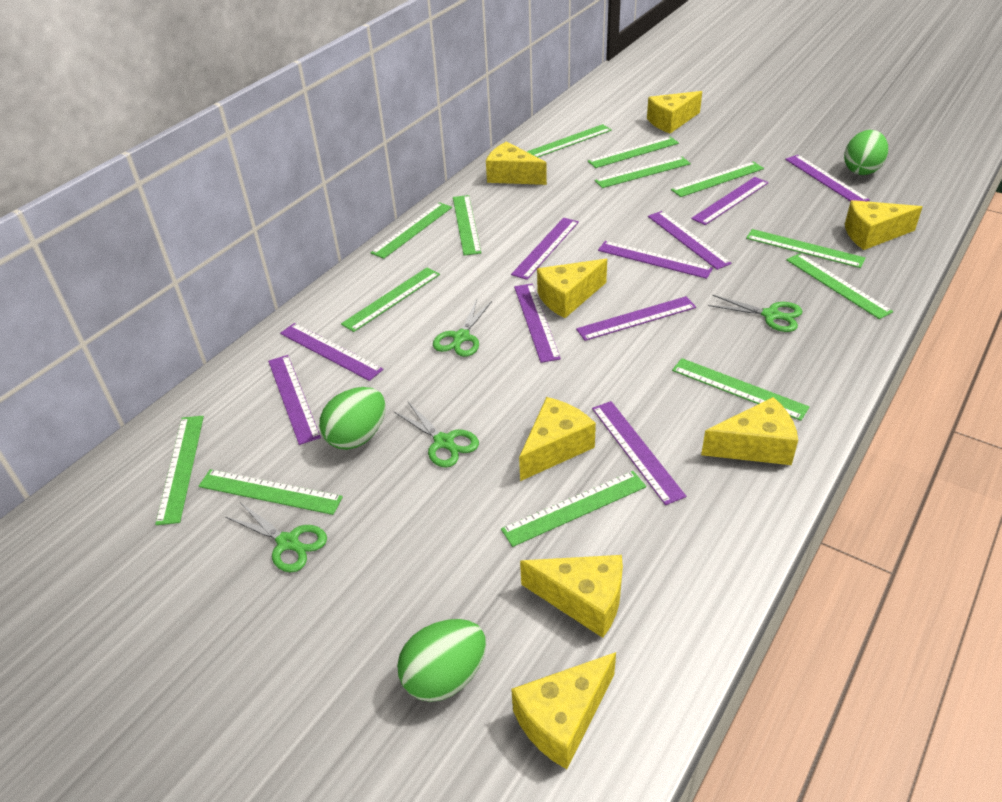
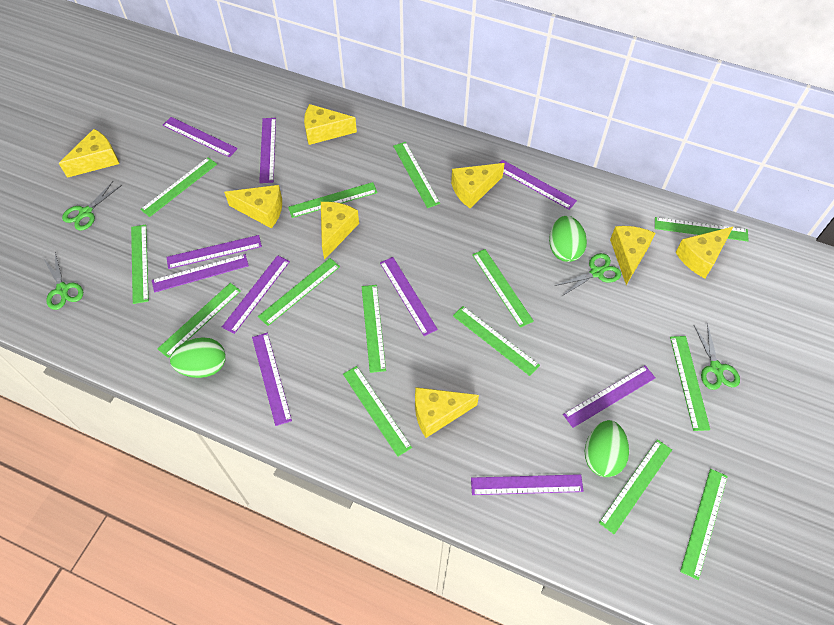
green ruler: 13 -> 14

